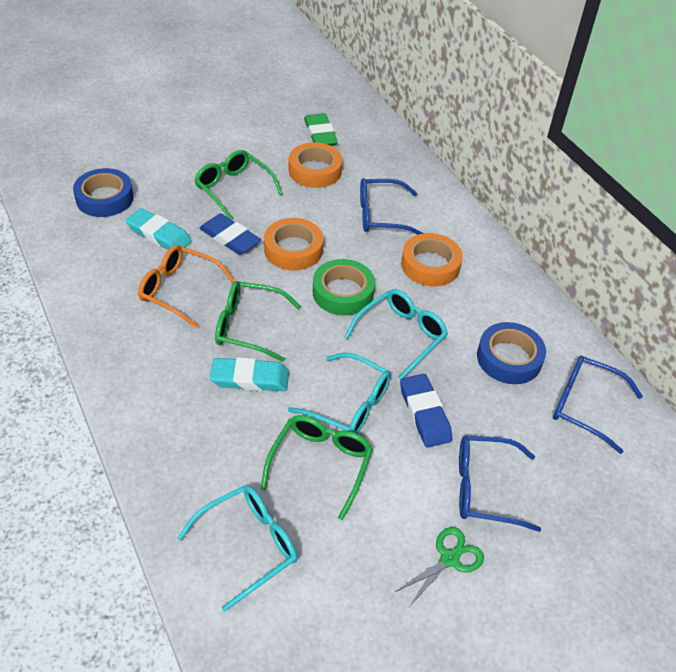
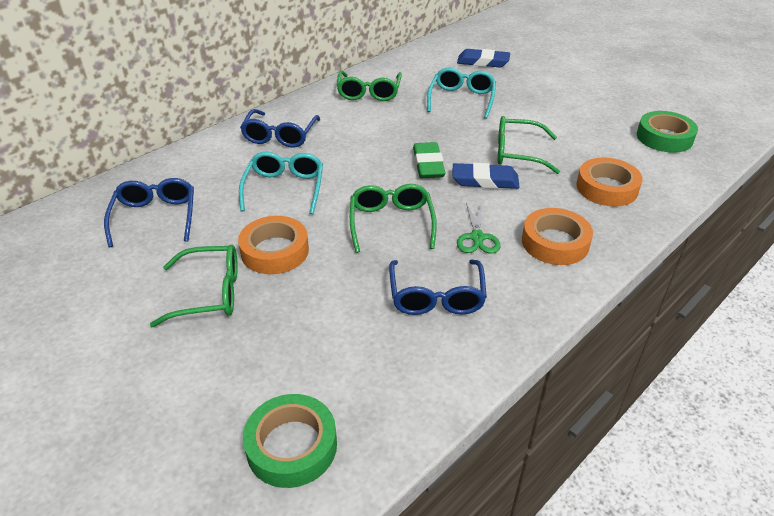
blue tape: 2 -> 0
green glasses: 3 -> 4
green tape: 1 -> 2
orange glasses: 1 -> 0
turquoise eraser: 2 -> 0
turquoise glasses: 3 -> 2

